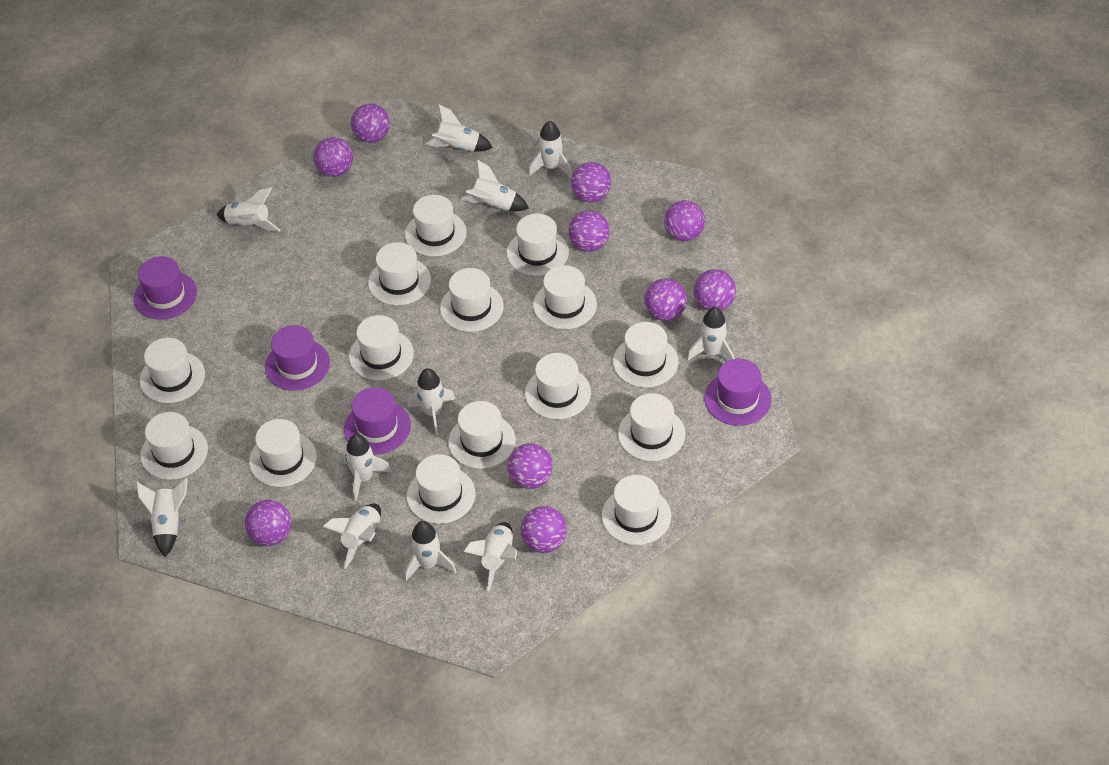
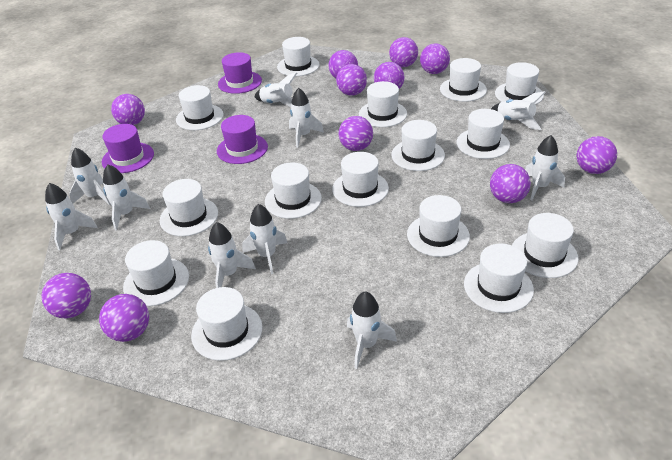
purple ball: 10 -> 11
purple hat: 4 -> 3
white rocket: 11 -> 10

